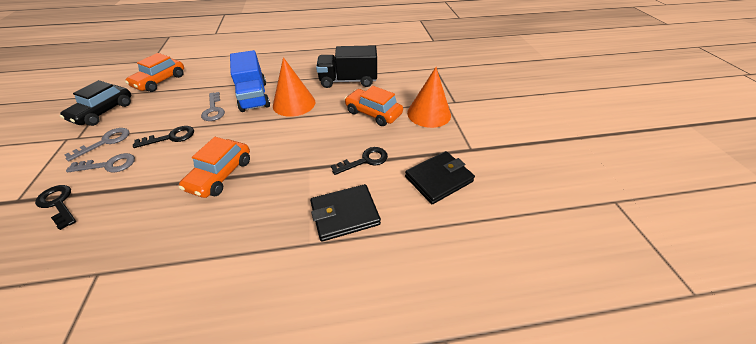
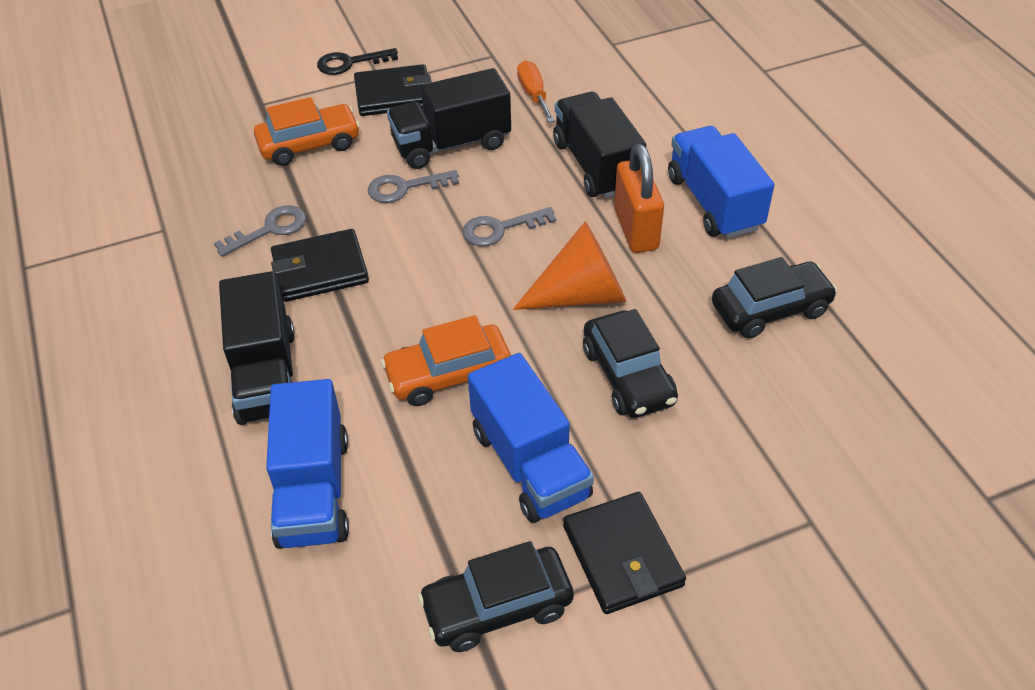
black car: 1 -> 3
black key: 3 -> 1
black truck: 1 -> 3
black wallet: 2 -> 3
blue truck: 1 -> 3
orange car: 3 -> 2
orange cone: 2 -> 1
orange padlock: 0 -> 1
orange screwdriver: 0 -> 1

